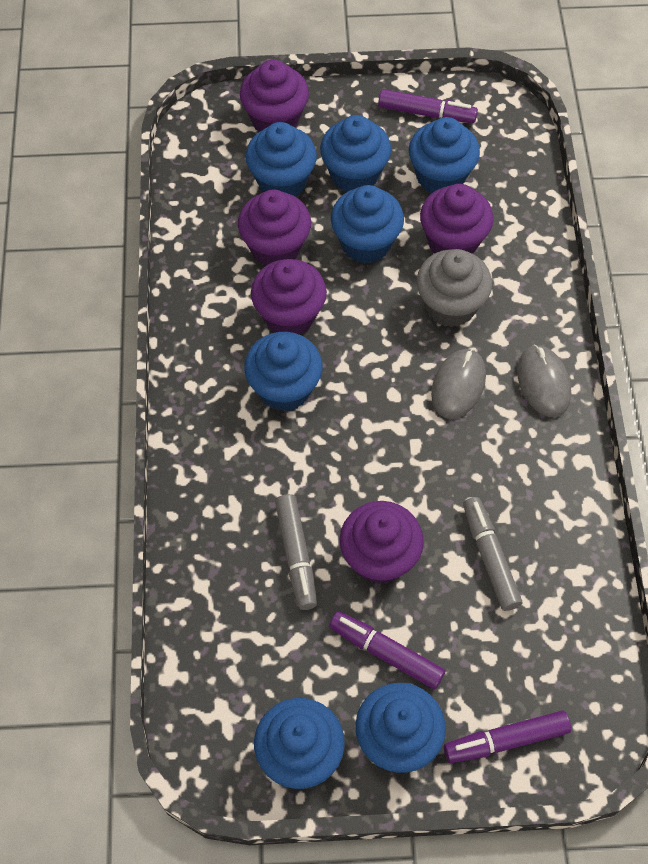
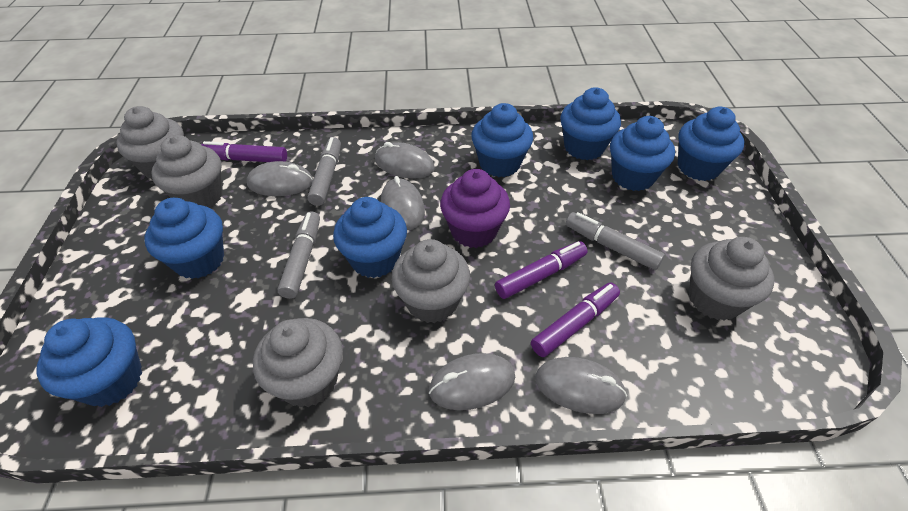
grey cupcake: 1 -> 5
grey marker: 2 -> 3
grey mouse: 2 -> 5
purple cupcake: 5 -> 1

